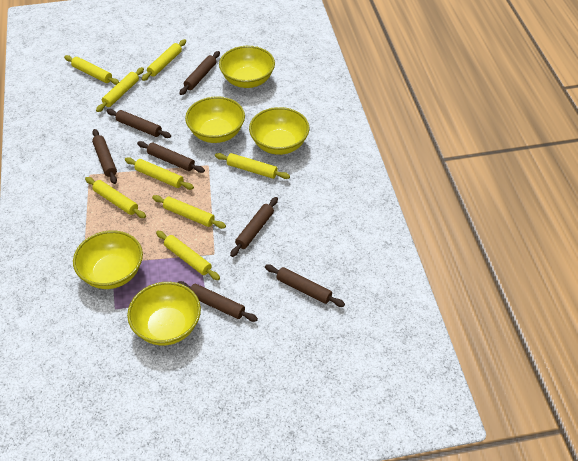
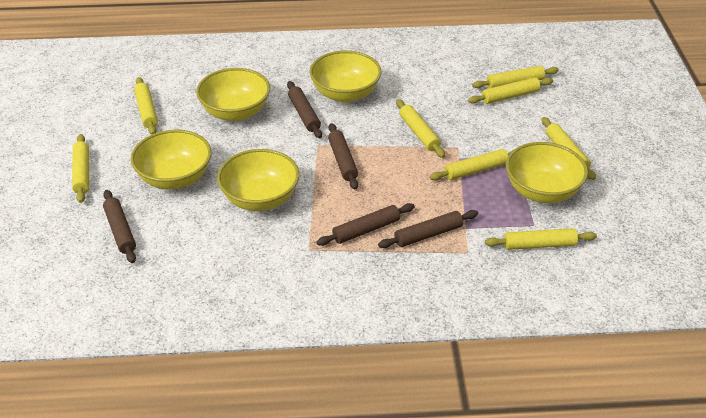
brown rolling pin: 7 -> 5

